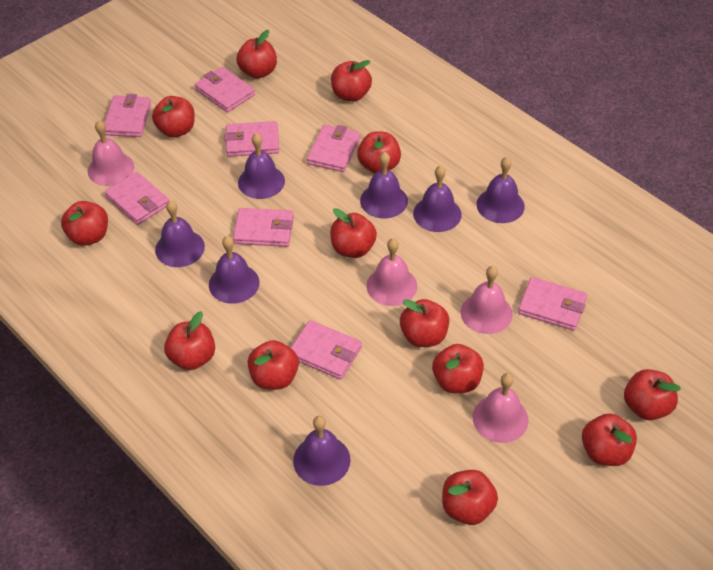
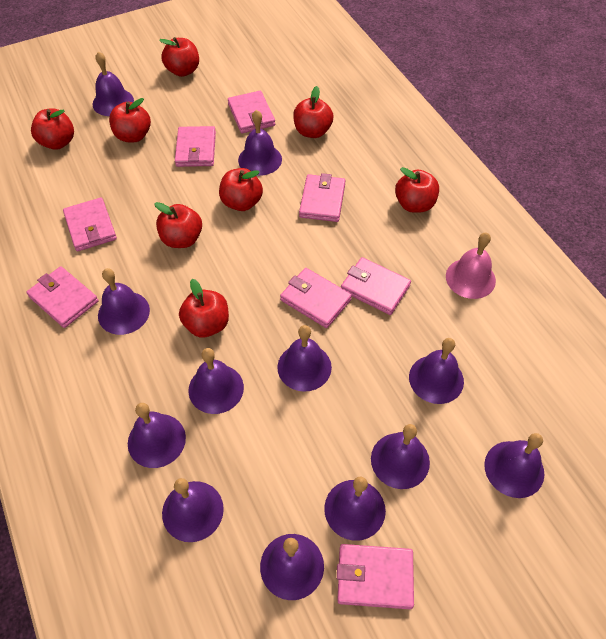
pink bell: 4 -> 1
purple bell: 7 -> 12
red apple: 13 -> 8

